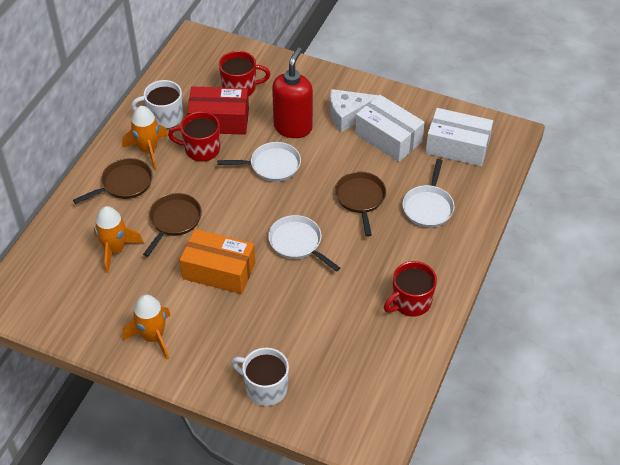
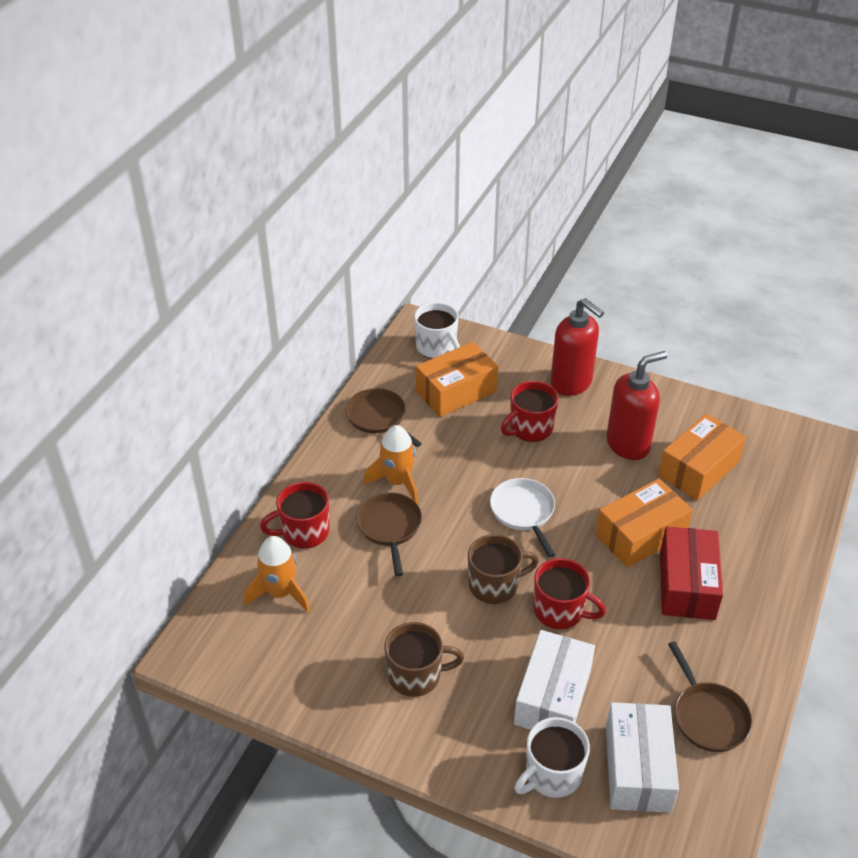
brown mug: 0 -> 2
orange box: 1 -> 3
orange rocket: 3 -> 2
red soap dispenser: 1 -> 2
white cheese: 1 -> 0
white pan: 3 -> 1

